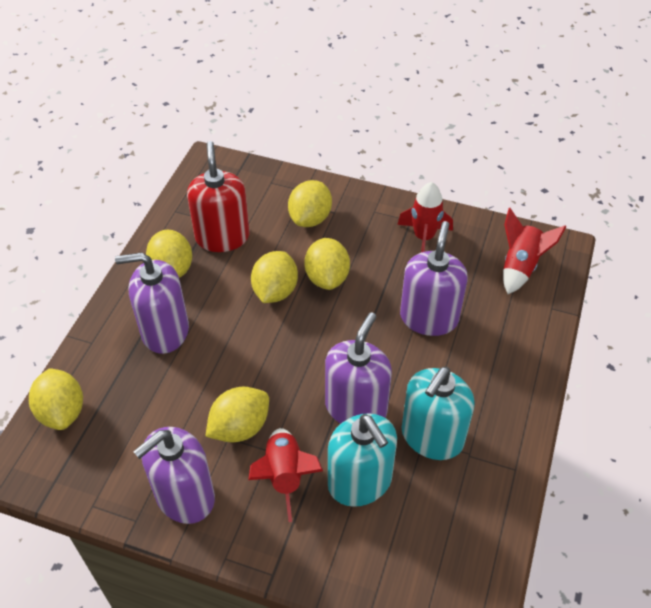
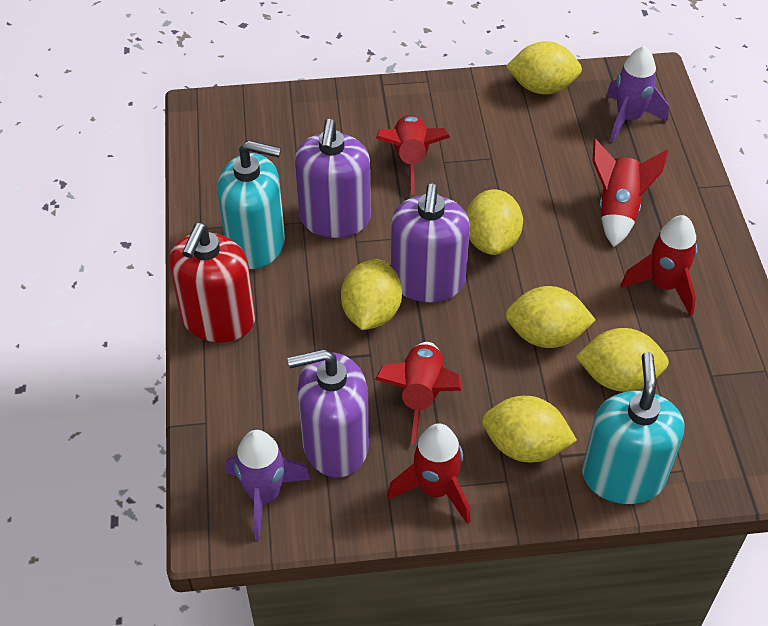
purple rocket: 0 -> 2
purple soap dispenser: 4 -> 3
red rocket: 3 -> 5

